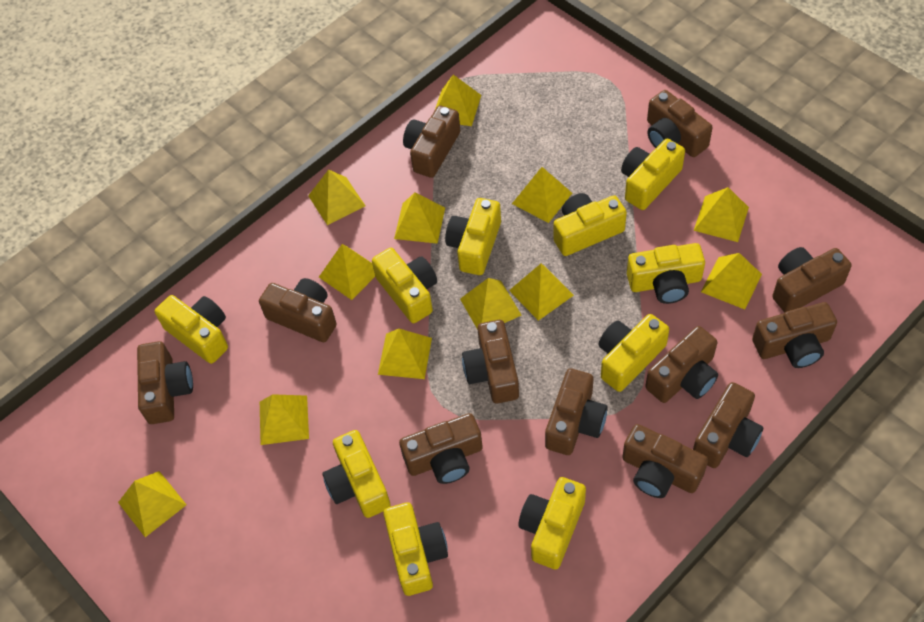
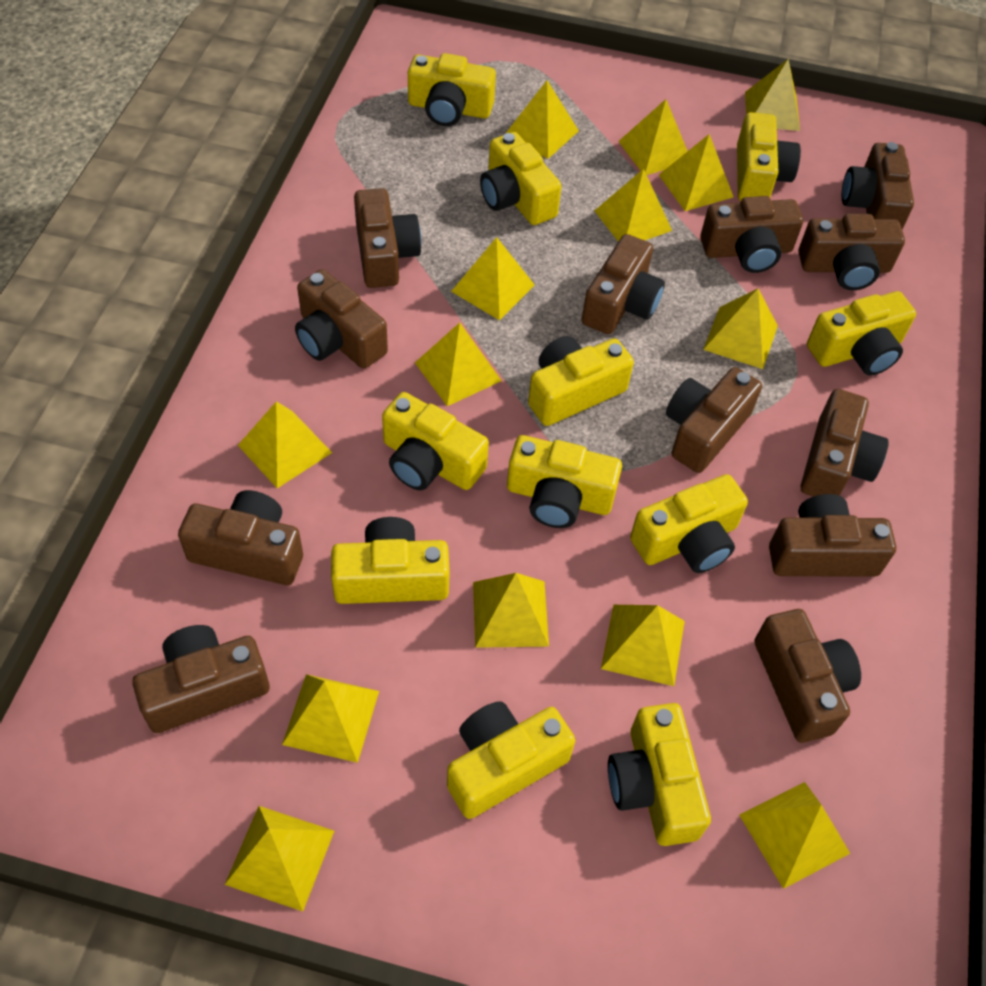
yellow camera: 10 -> 11
yellow pyramid: 12 -> 14

